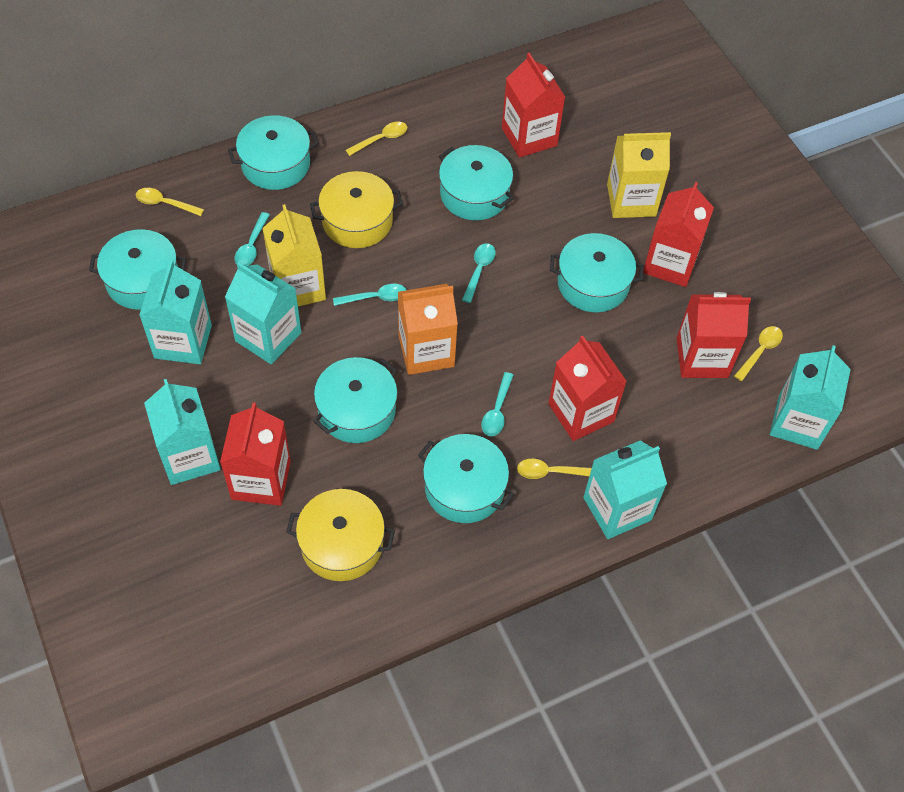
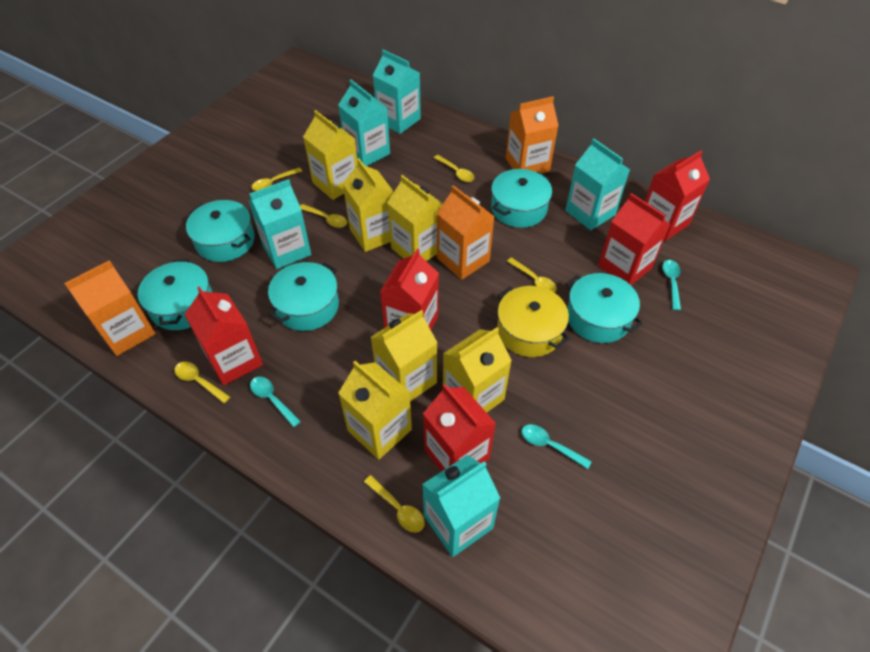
orange carton: 1 -> 3
turquoise pot: 6 -> 5
turquoise spoon: 4 -> 3
yellow carton: 2 -> 6
yellow pot: 2 -> 1
yellow spoon: 4 -> 6

